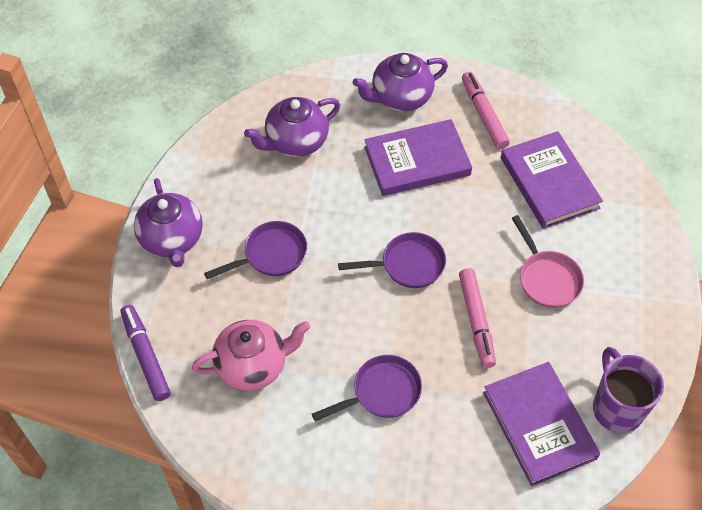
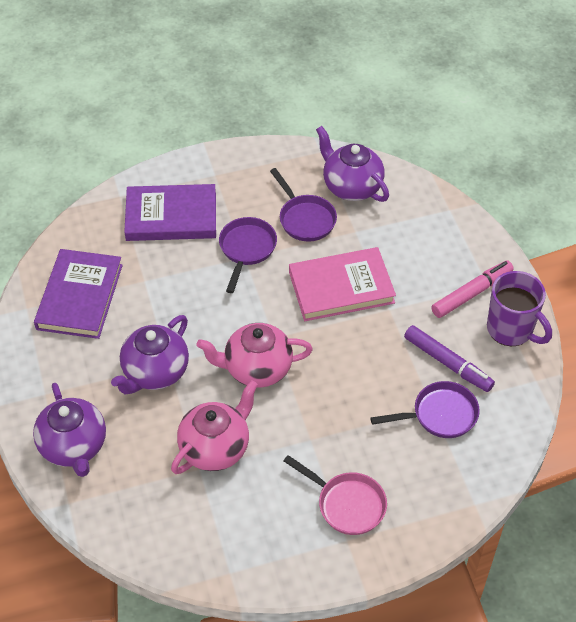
pink book: 0 -> 1
pink marker: 2 -> 1
pink teapot: 1 -> 2
purple book: 3 -> 2

